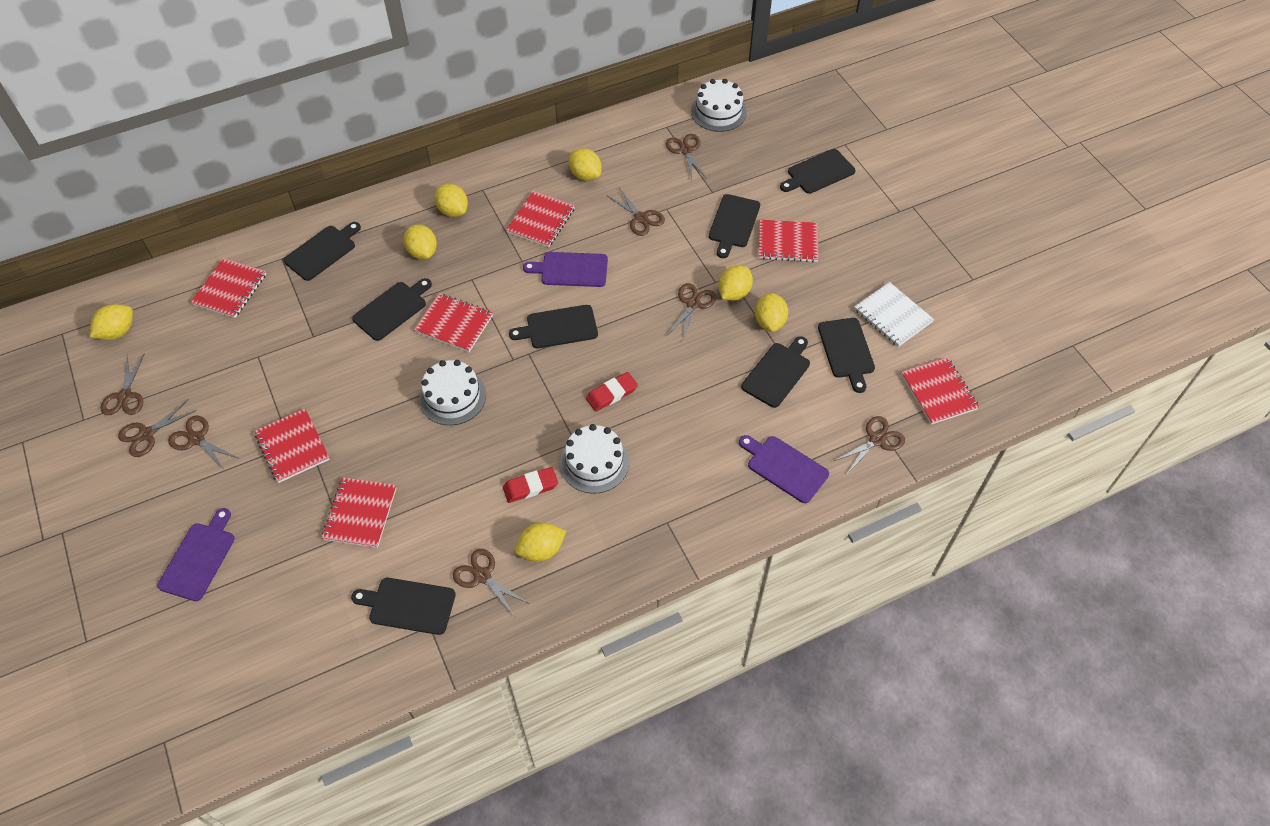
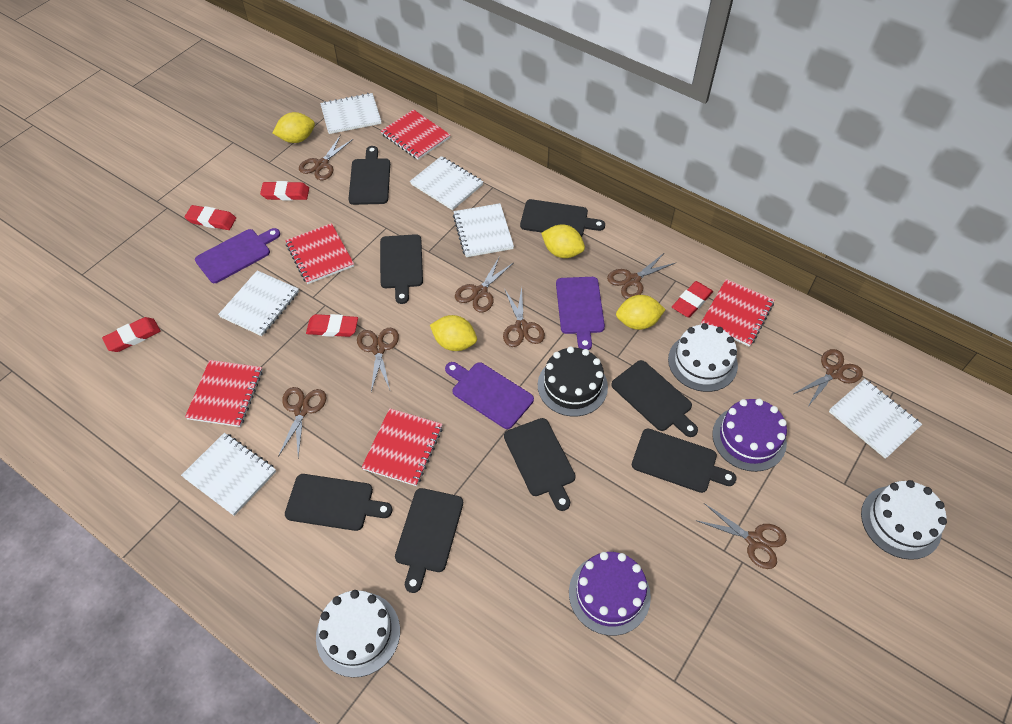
black cake: 0 -> 1
purple cake: 0 -> 2
red eraser: 2 -> 5
red notebook: 7 -> 5
white notebook: 1 -> 6
yellow lemon: 7 -> 4

